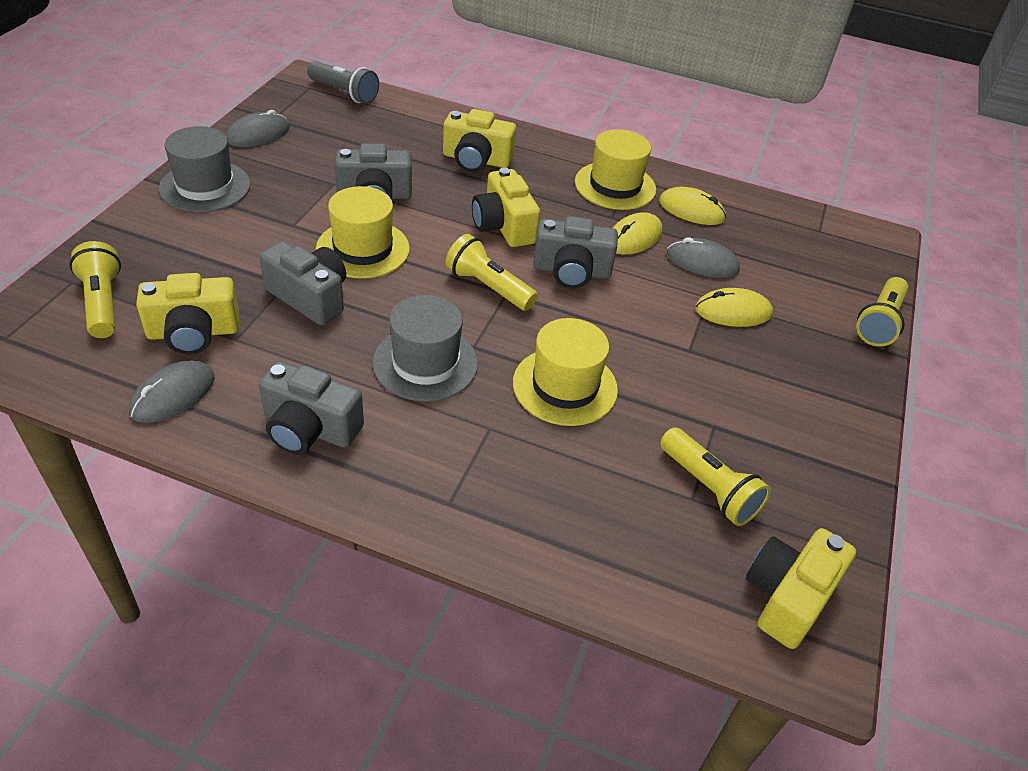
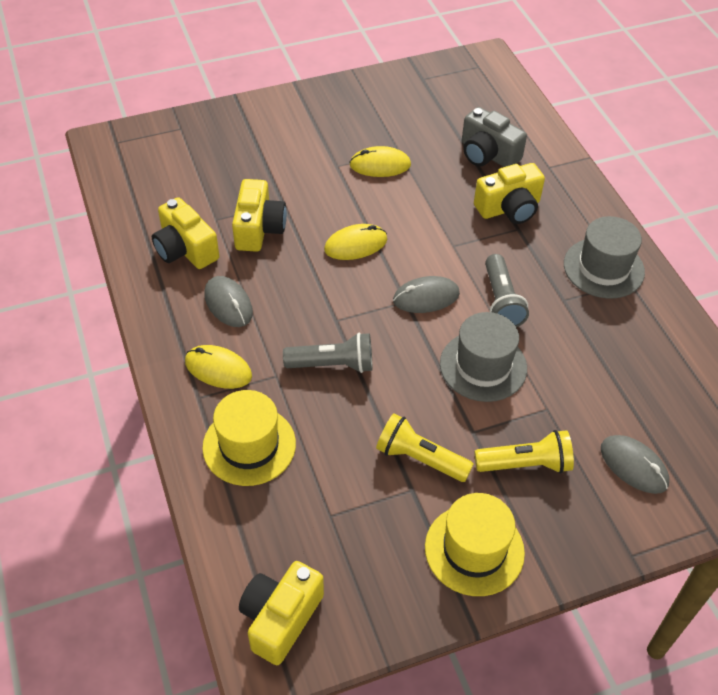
grey camera: 4 -> 1
grey flashlight: 1 -> 2
yellow flashlight: 4 -> 2
yellow hat: 3 -> 2

